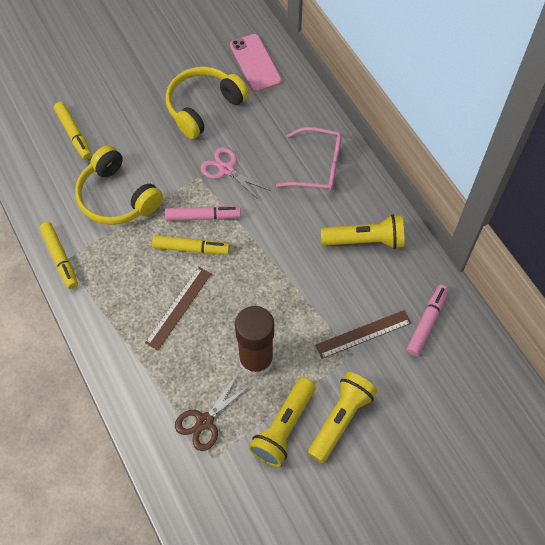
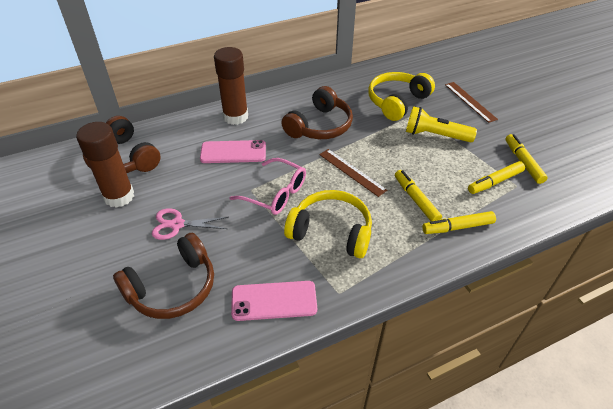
brown glue stick: 1 -> 2
brown headphones: 0 -> 3
brown scissors: 1 -> 0
pink marker: 2 -> 0
pink phone: 1 -> 2
yellow flashlight: 3 -> 1
yellow marker: 3 -> 4

